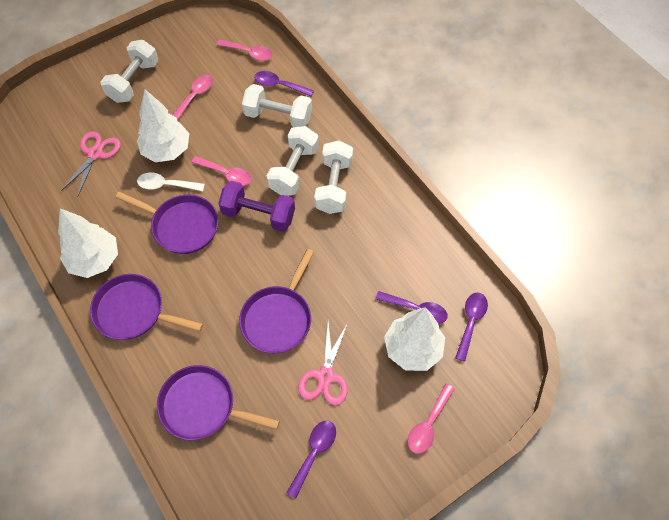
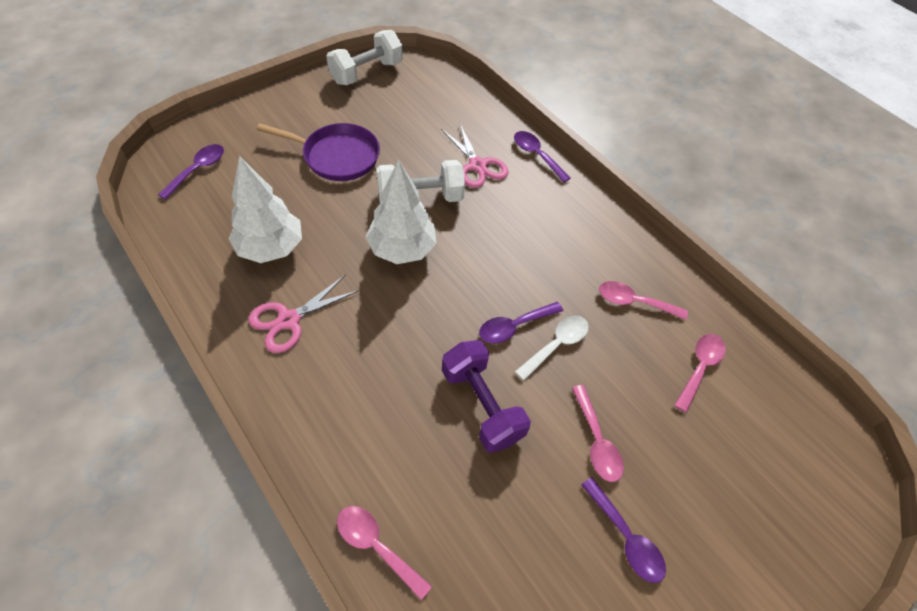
purple pan: 4 -> 1
white dumbbell: 4 -> 2
white tree: 3 -> 2

